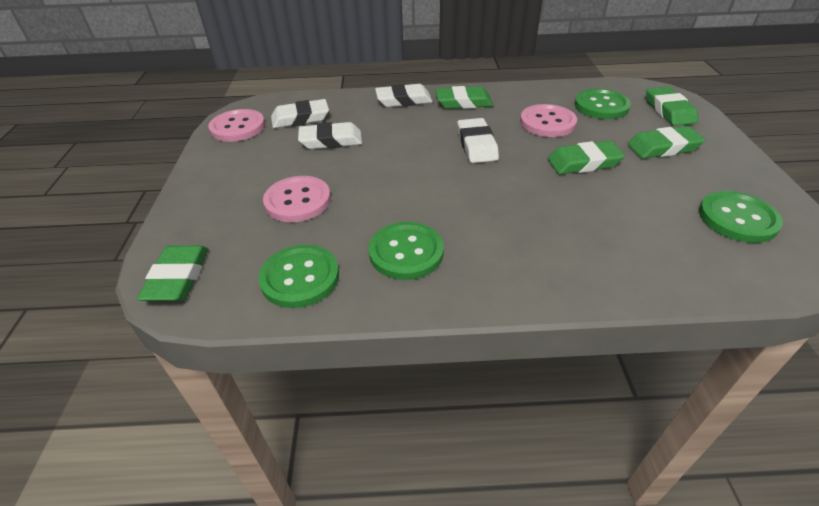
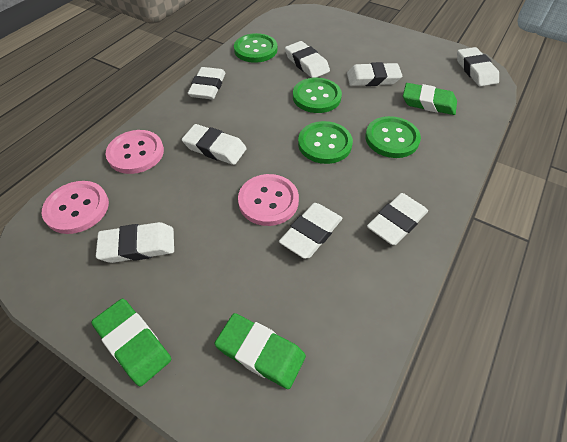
green eraser: 5 -> 3
white eraser: 4 -> 8

